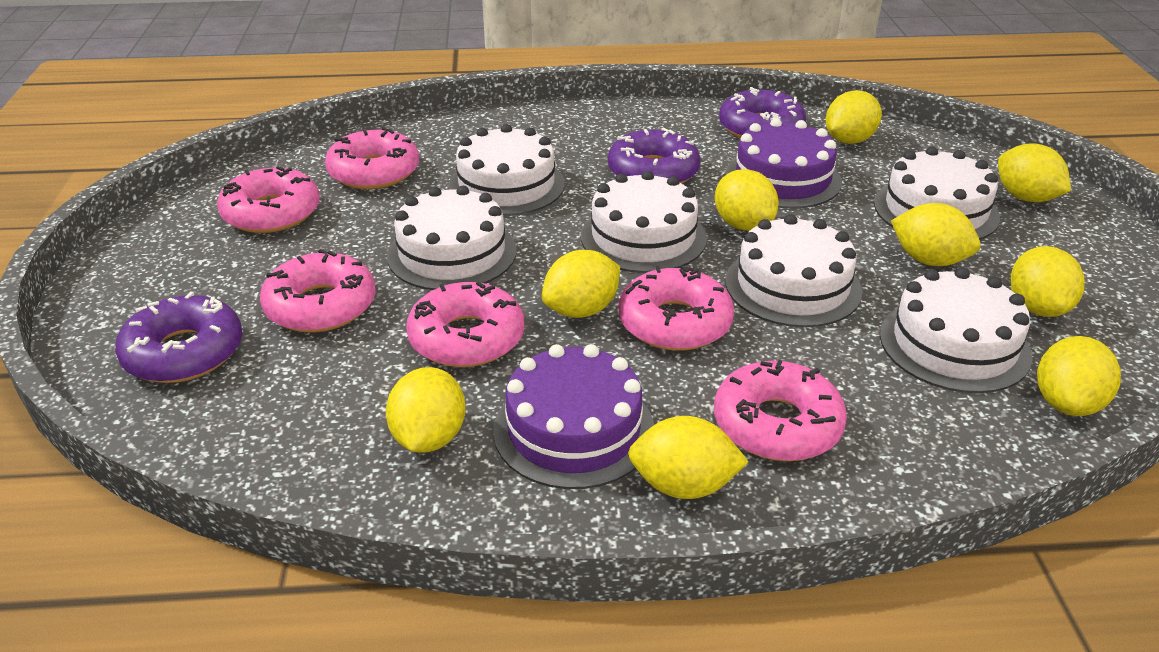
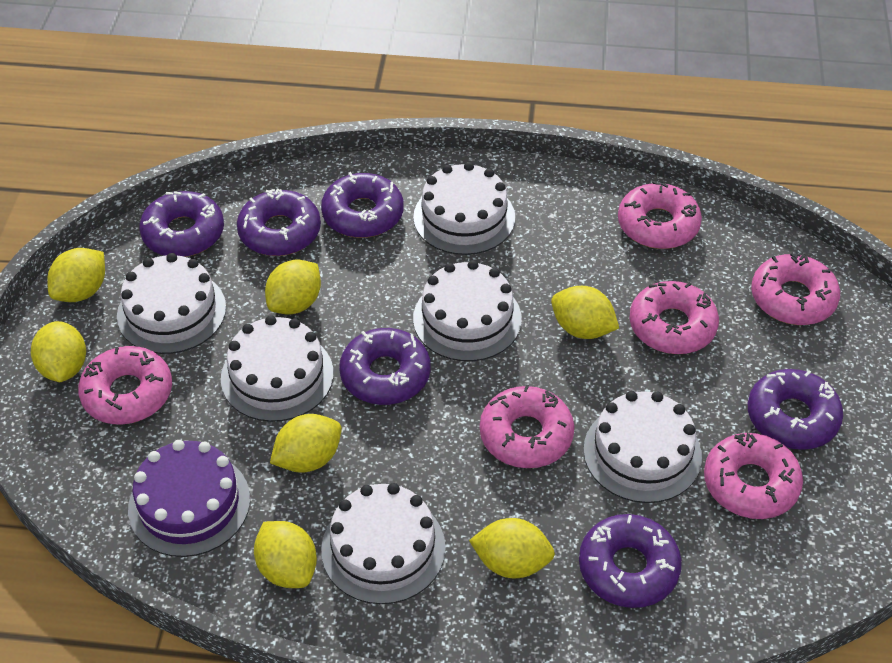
purple cake: 2 -> 1
purple donut: 3 -> 6
yellow lemon: 9 -> 7

